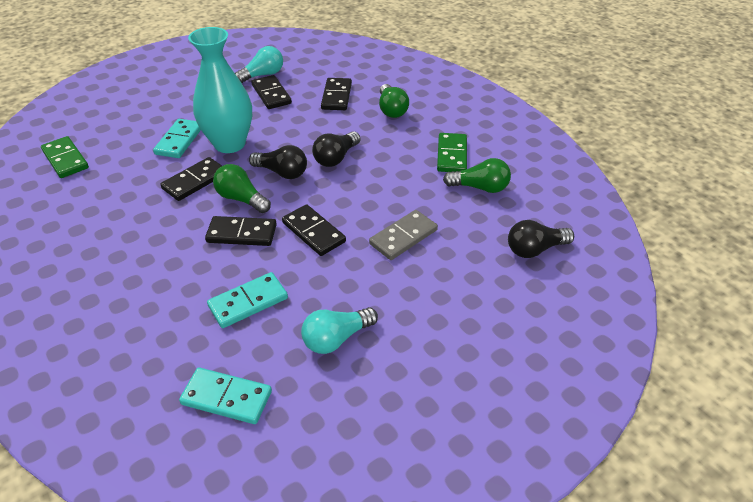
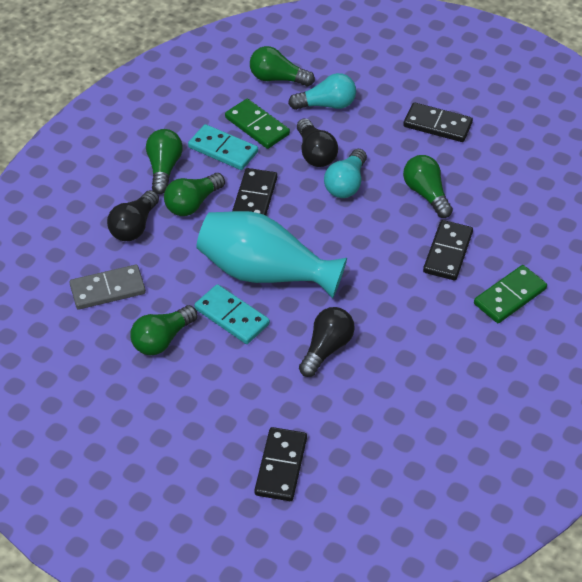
black domino: 5 -> 4
green light bulb: 3 -> 5
turquoise domino: 3 -> 2

